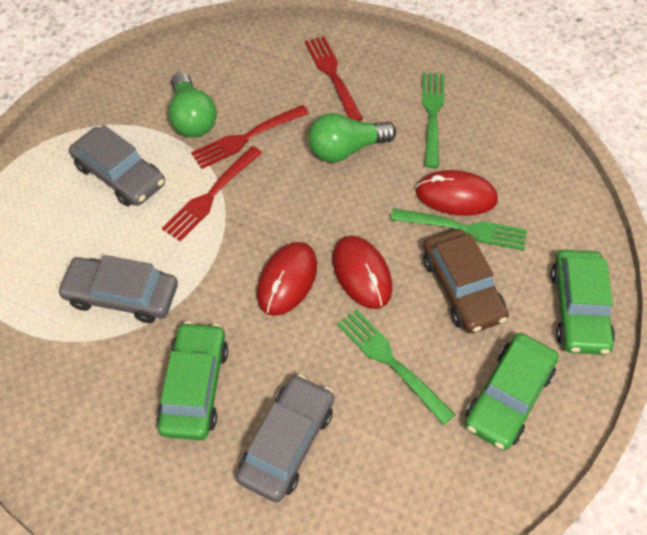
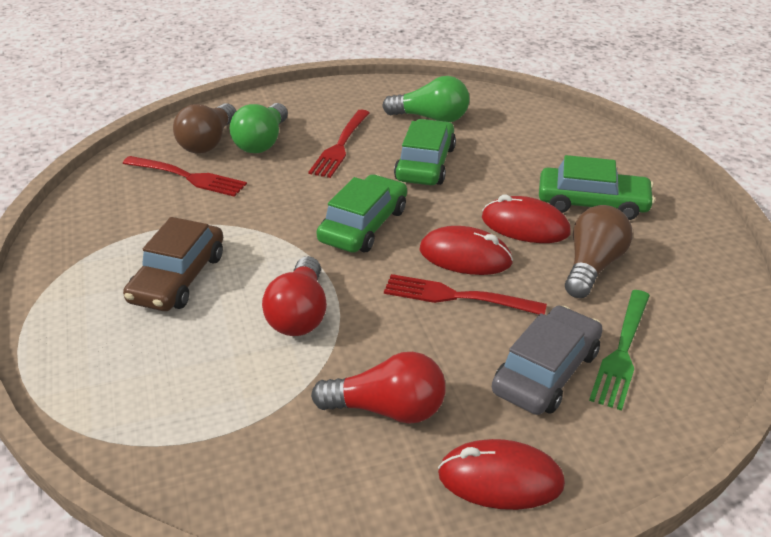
brown light bulb: 0 -> 2
green fork: 3 -> 1
grey car: 3 -> 1
red light bulb: 0 -> 2

